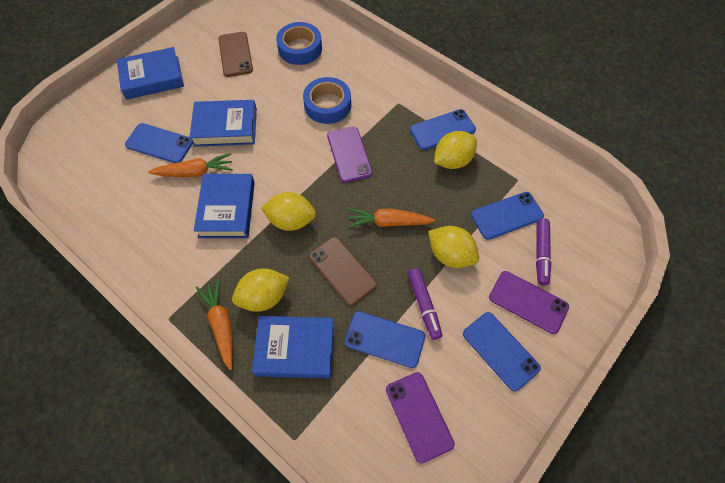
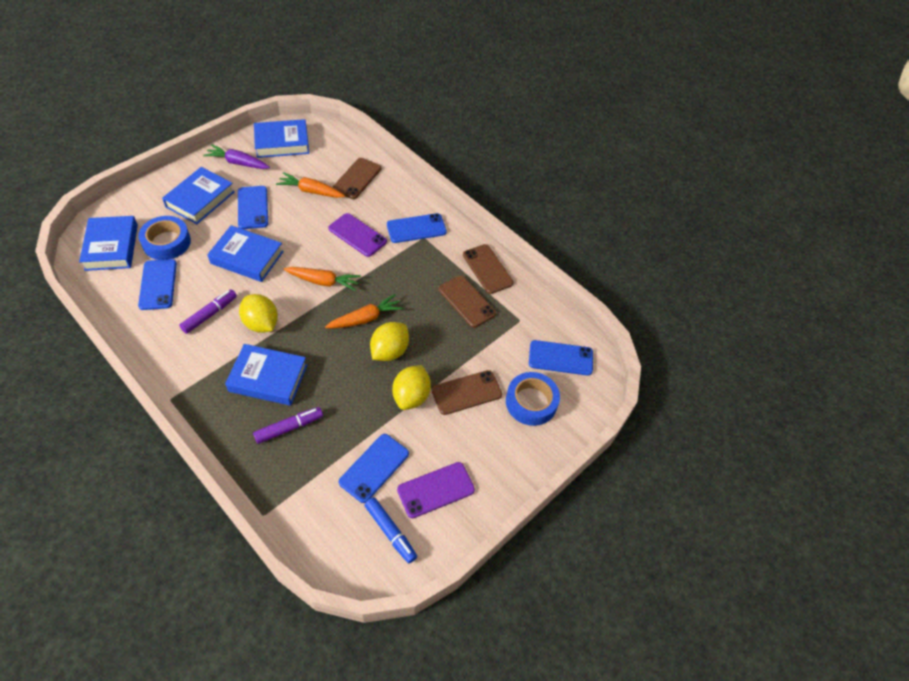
blue book: 4 -> 5
blue marker: 0 -> 1
brown phone: 2 -> 4
purple carrot: 0 -> 1
purple phone: 3 -> 2
yellow lemon: 4 -> 3

